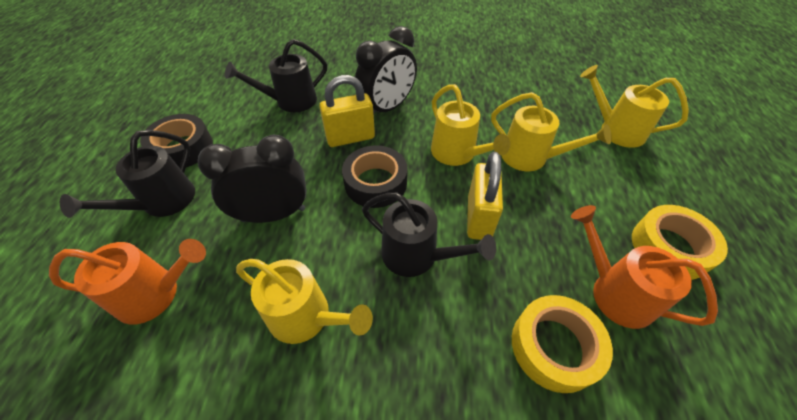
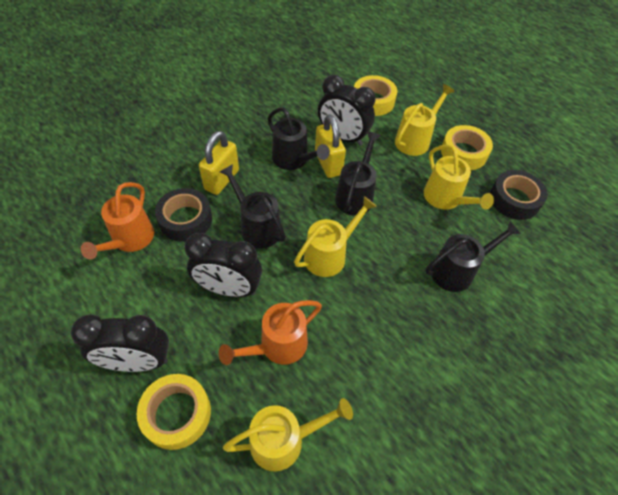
black clock: 2 -> 3
black watering can: 3 -> 4
yellow tape: 2 -> 3

